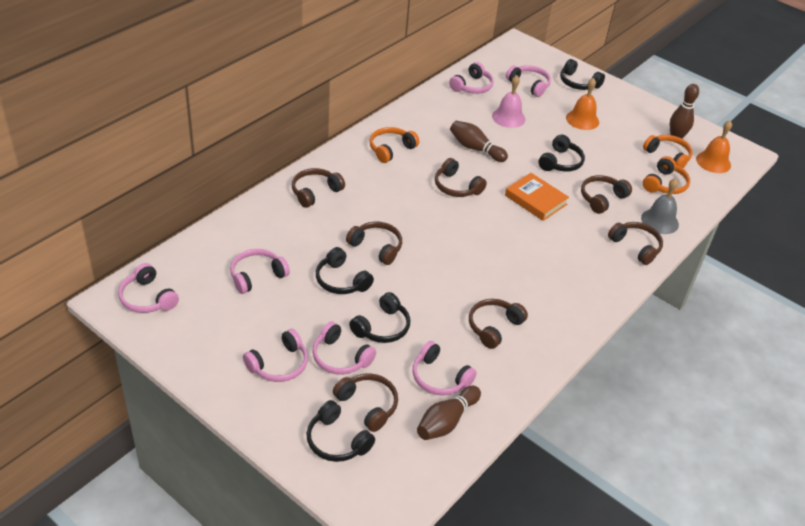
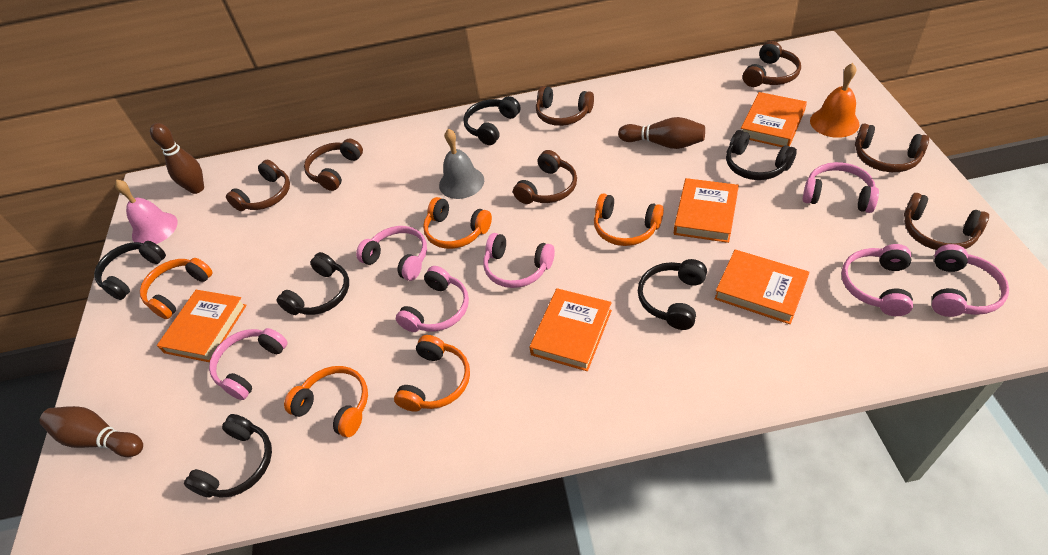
black headphones: 5 -> 6
orange bell: 2 -> 1
orange book: 1 -> 5
orange headphones: 3 -> 5

